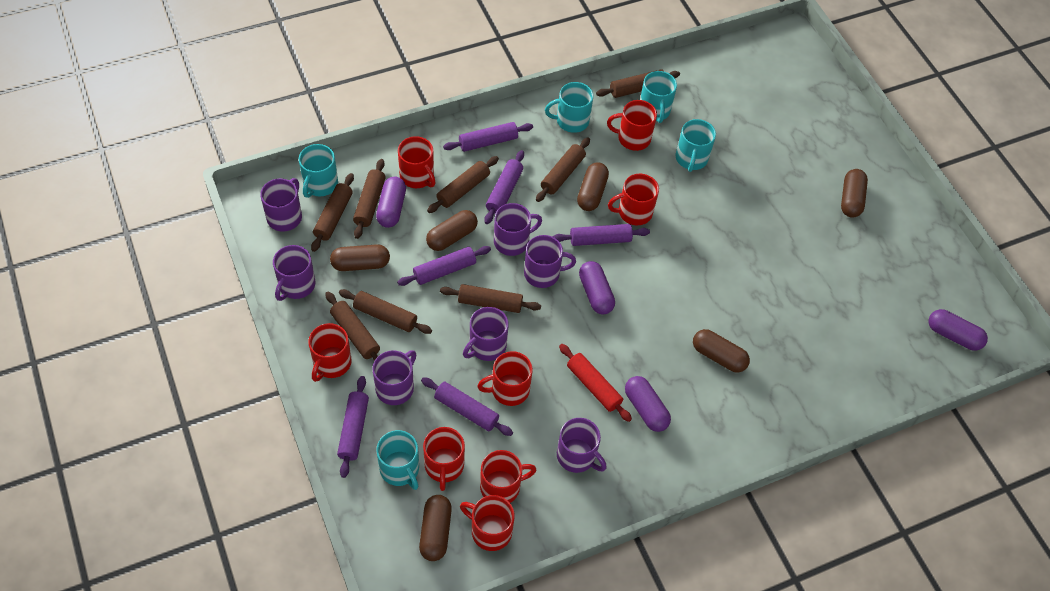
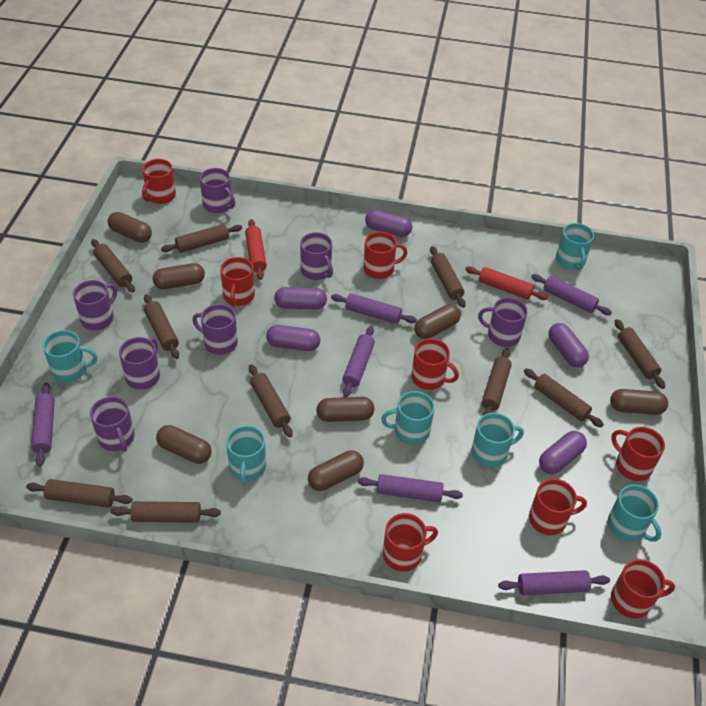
brown capsule: 6 -> 7
brown rolling pin: 8 -> 10
purple capsule: 4 -> 5
red rolling pin: 1 -> 2
turquoise mug: 5 -> 6

